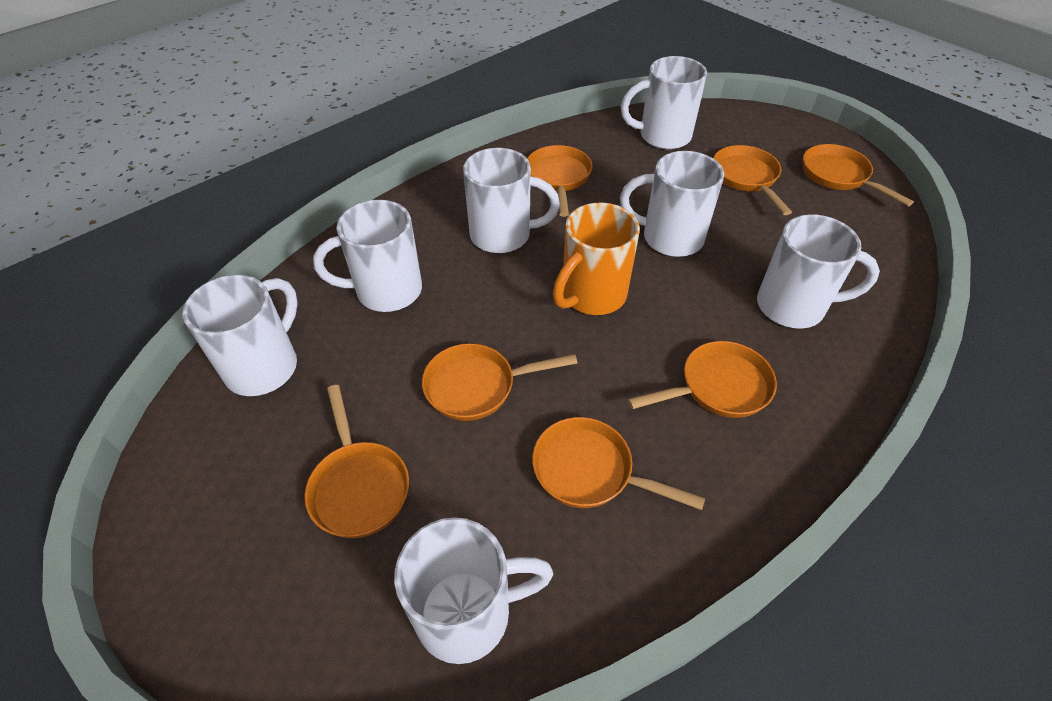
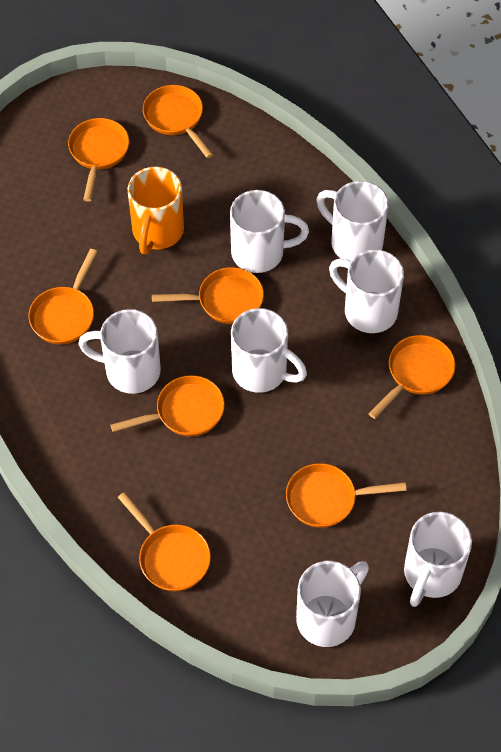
orange pan: 7 -> 8

